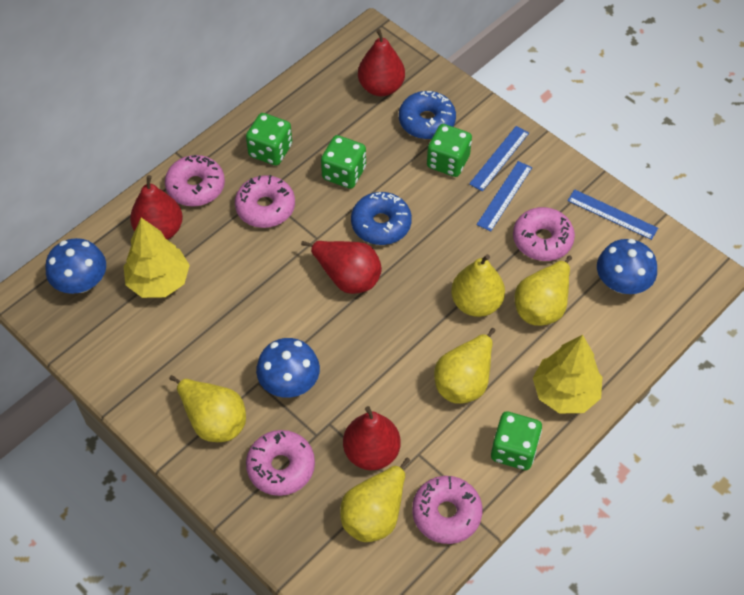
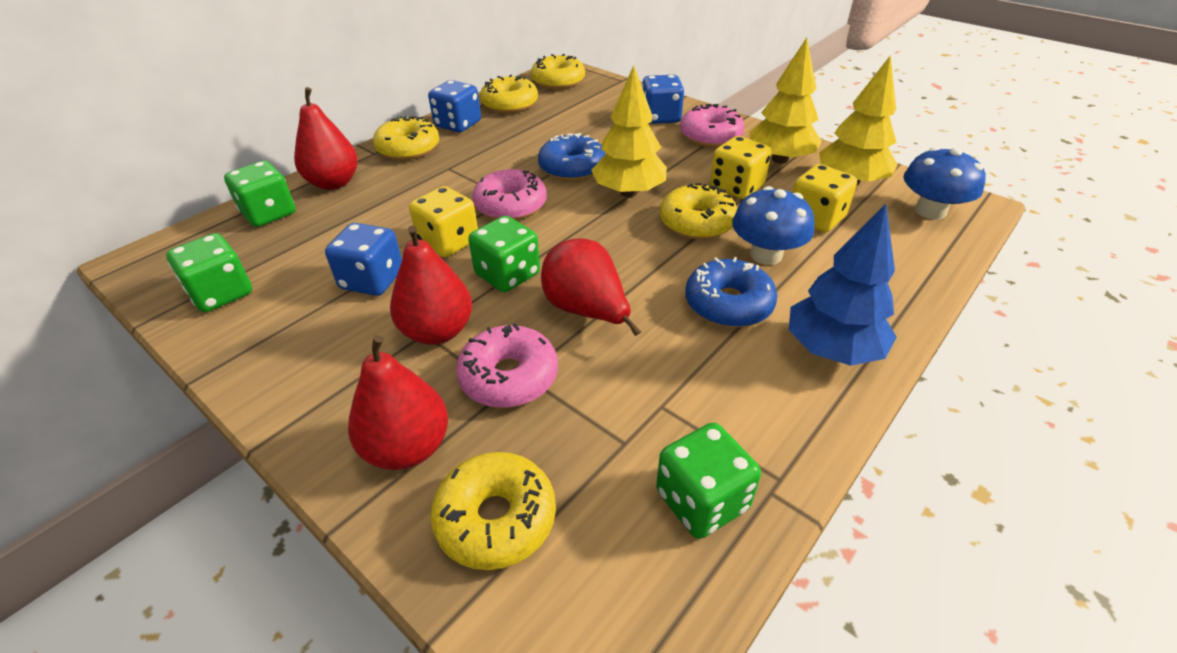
blue dice: 0 -> 3
blue mushroom: 3 -> 2
blue ruler: 3 -> 0
blue tree: 0 -> 1
pink donut: 5 -> 3
yellow dice: 0 -> 3
yellow donut: 0 -> 5
yellow pear: 5 -> 0
yellow tree: 2 -> 3

